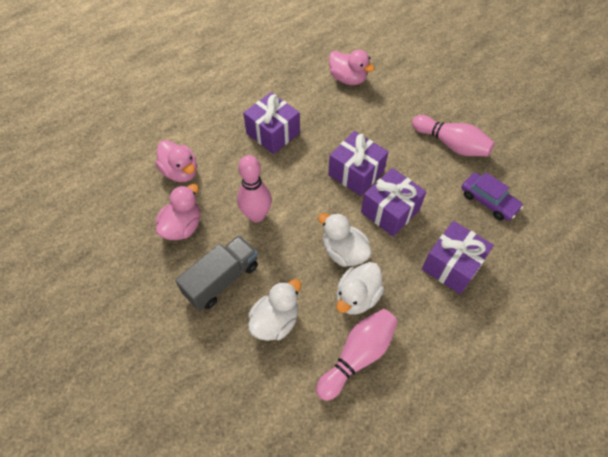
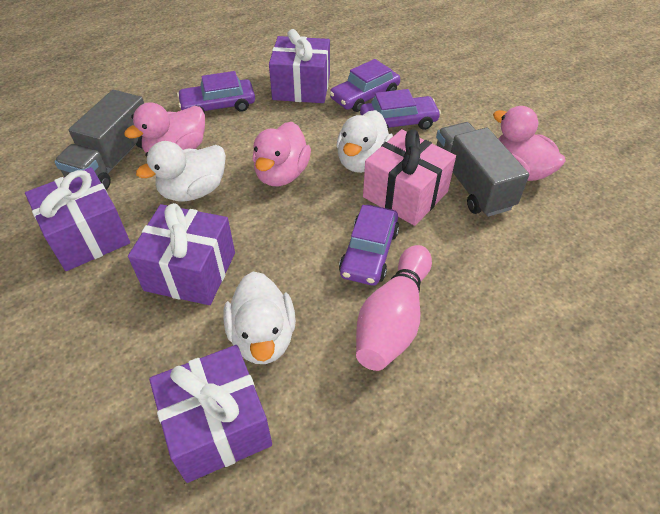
grey truck: 1 -> 2
pink bowling pin: 3 -> 1
pink gift: 0 -> 1
purple car: 1 -> 4

